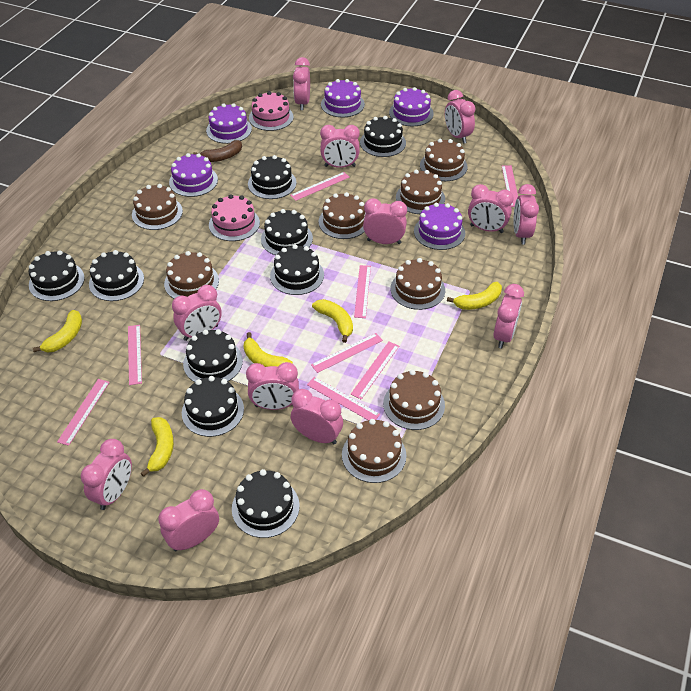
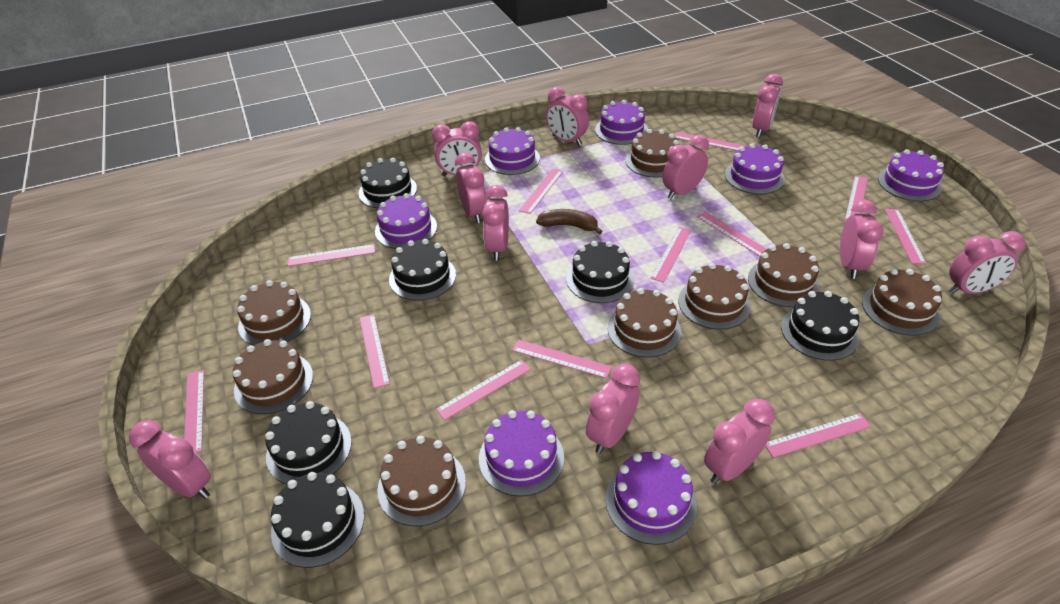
black cake: 9 -> 6
pink cake: 2 -> 0
pink clock: 12 -> 11
pink ruler: 8 -> 12
purple cake: 5 -> 7
yellow banana: 5 -> 0

